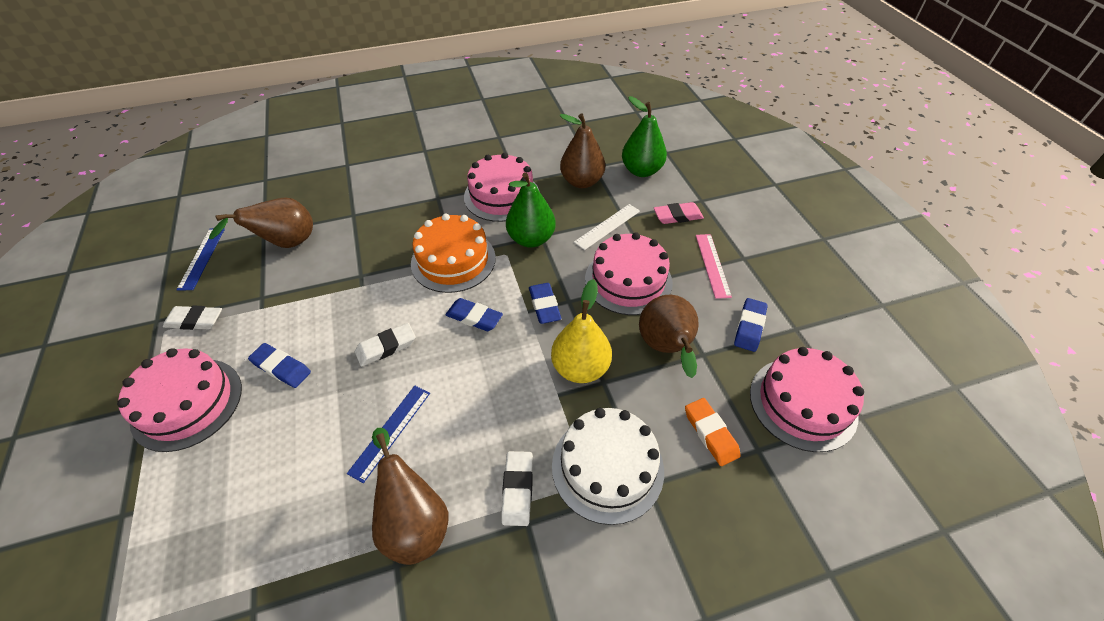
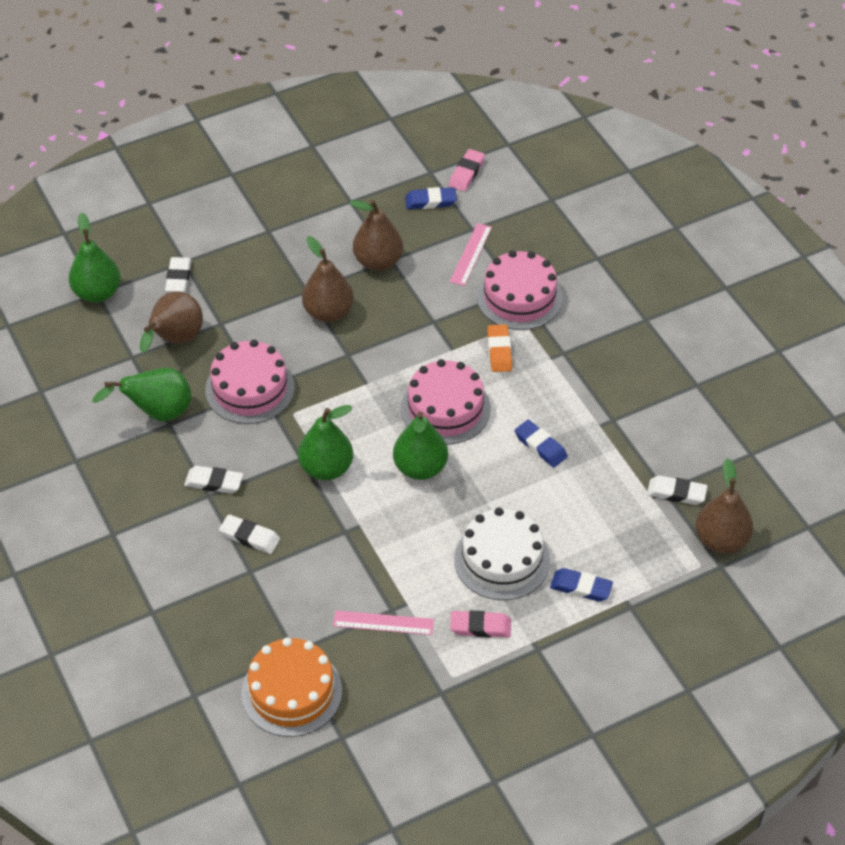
blue eraser: 4 -> 3
blue ruler: 2 -> 0
green pear: 2 -> 4
pink cake: 4 -> 3
pink eraser: 1 -> 2
pink ruler: 1 -> 2
white eraser: 3 -> 4
white ruler: 1 -> 0
yellow pear: 1 -> 0

